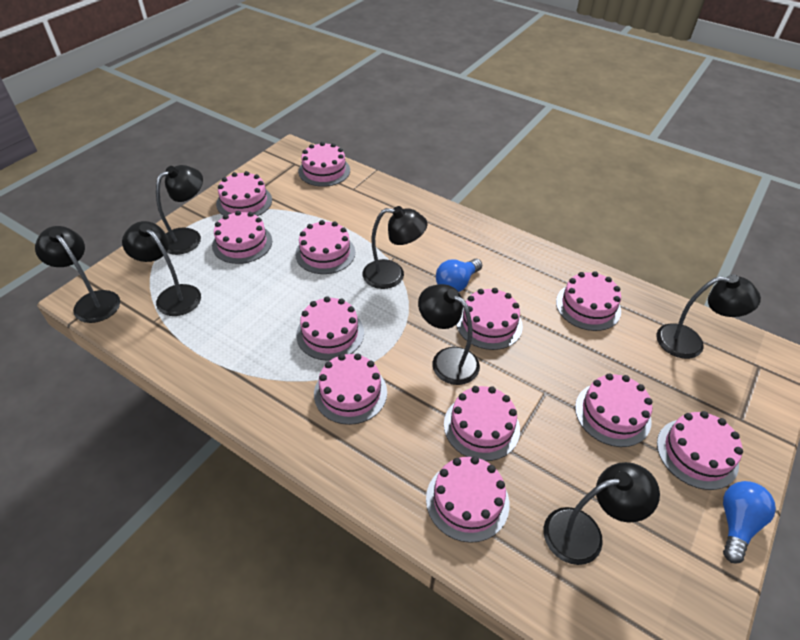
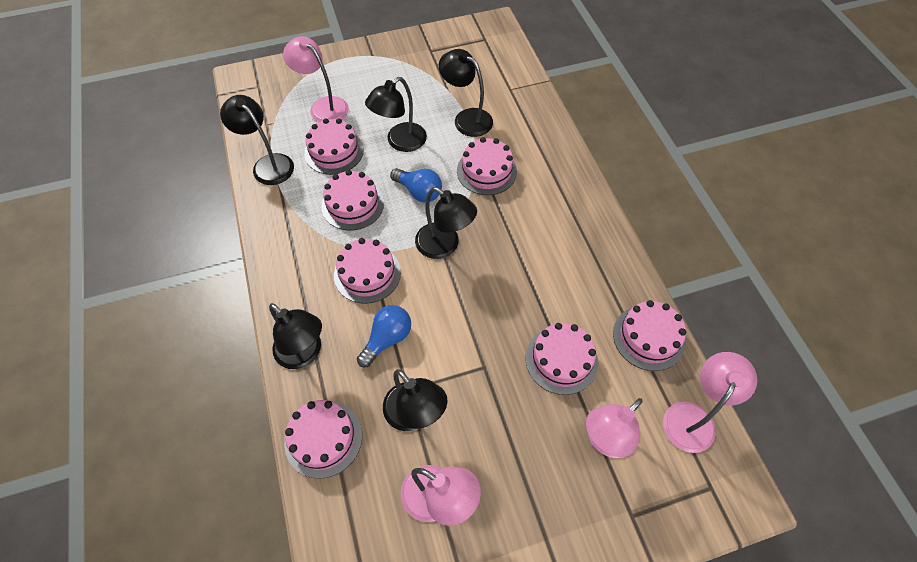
black lamp: 7 -> 6
pink cake: 12 -> 7
pink lamp: 0 -> 4

